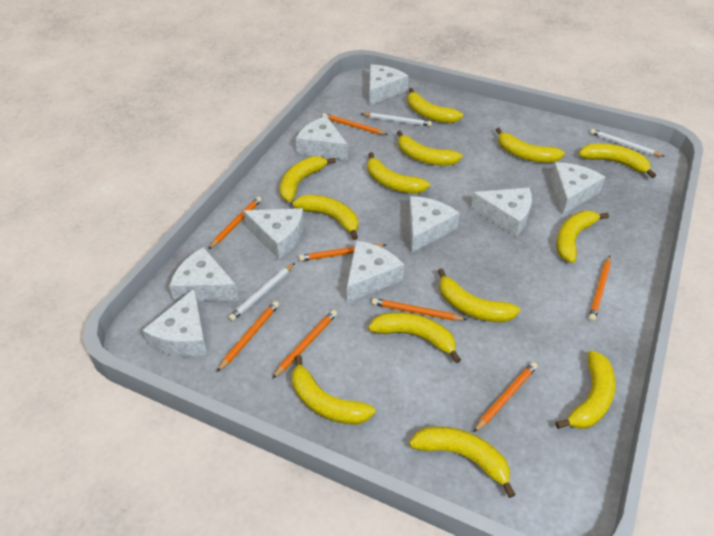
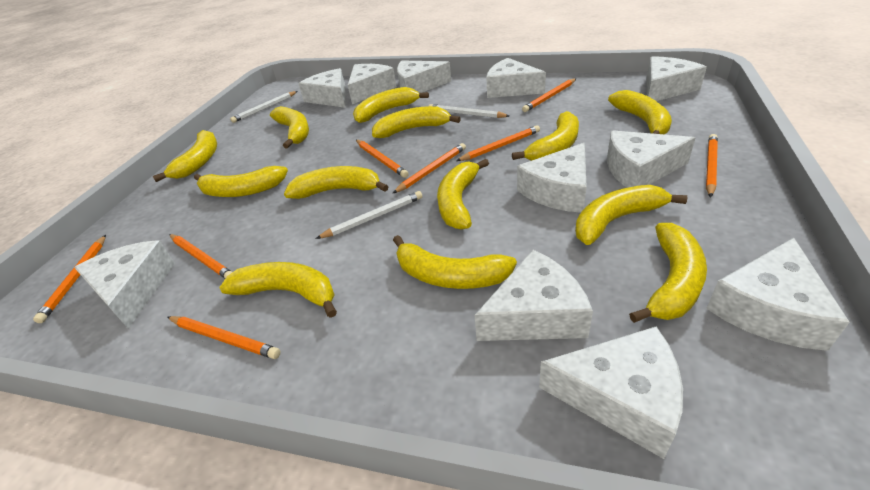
white cheese: 9 -> 11

